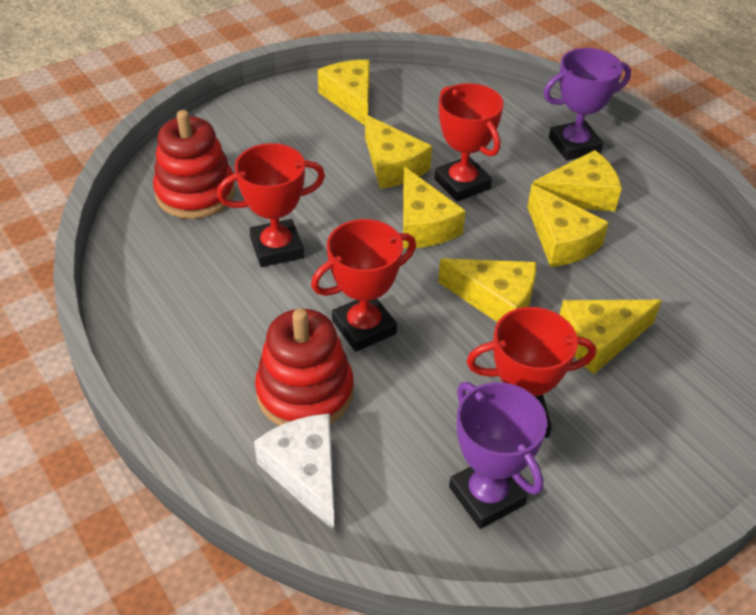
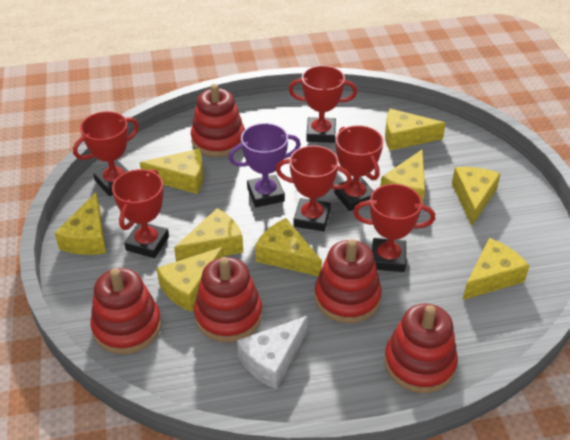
purple trophy: 2 -> 1
red stacking toy: 2 -> 5
red trophy: 4 -> 6
yellow cheese: 7 -> 9

